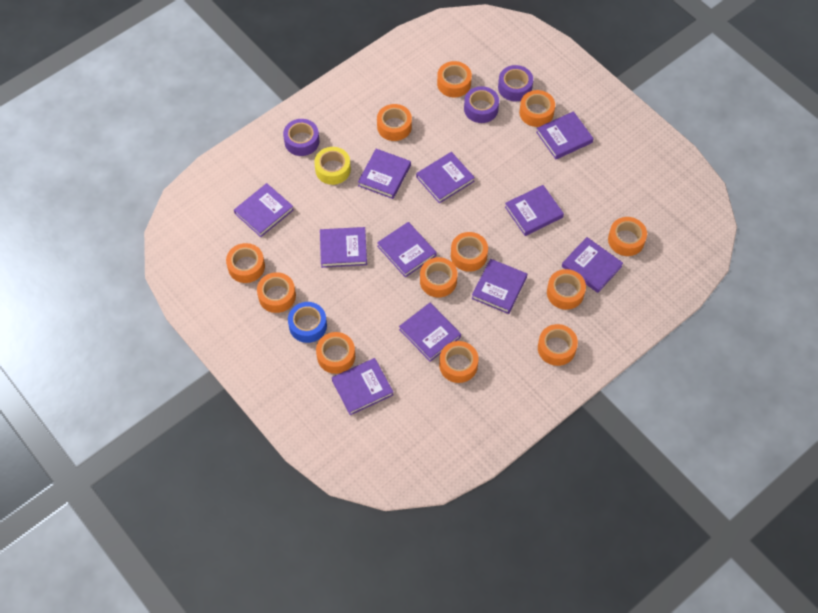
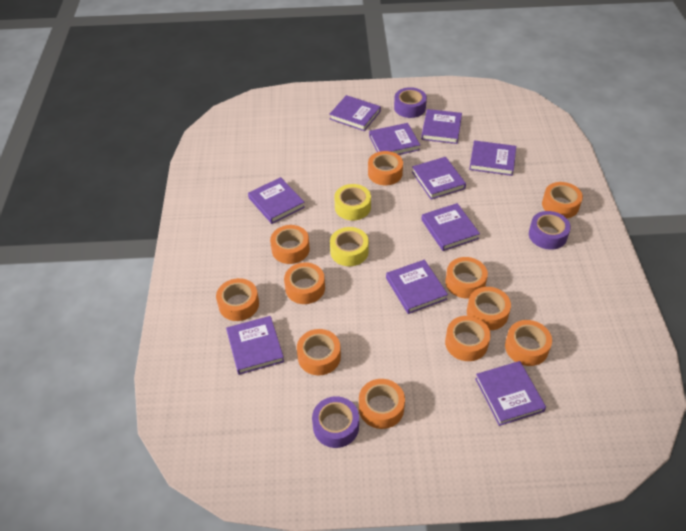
blue tape: 1 -> 0
orange tape: 12 -> 11
purple book: 11 -> 10
yellow tape: 1 -> 2

